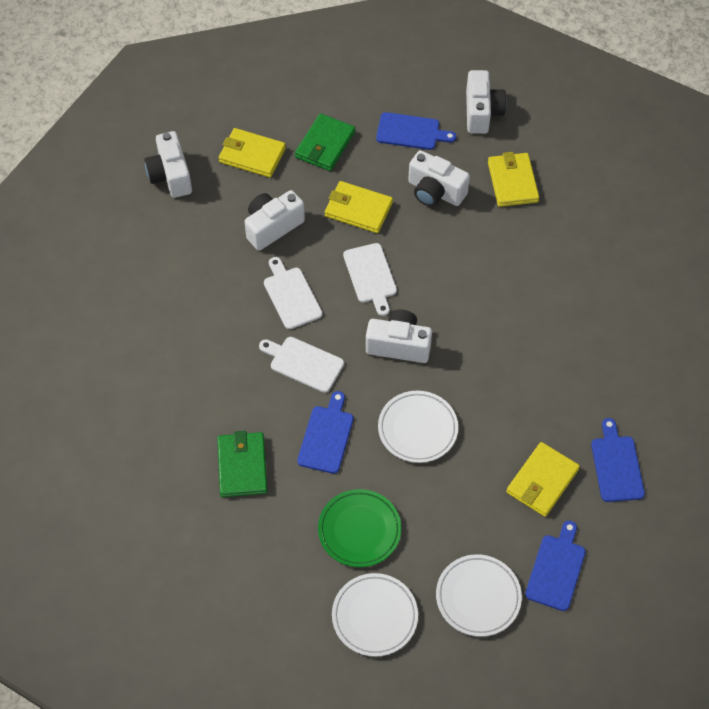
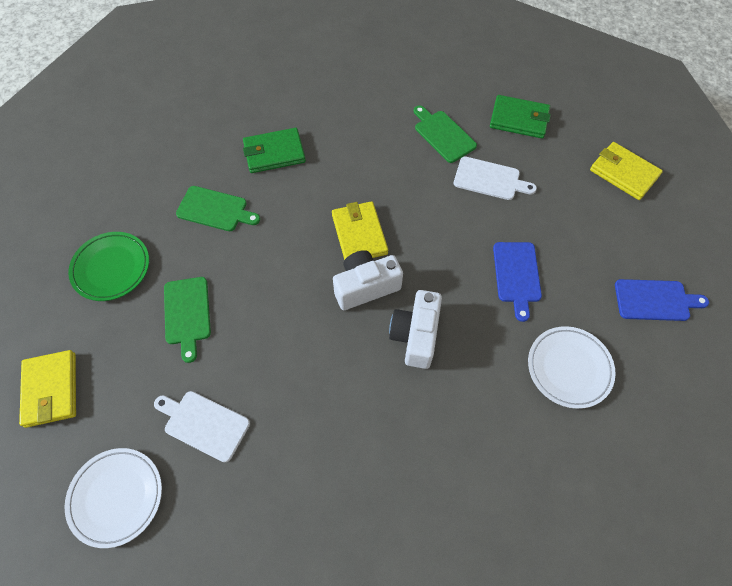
blue cutting board: 4 -> 2
green cutting board: 0 -> 3
white camera: 5 -> 2
white cutting board: 3 -> 2
white plate: 3 -> 2
yellow wallet: 4 -> 3

